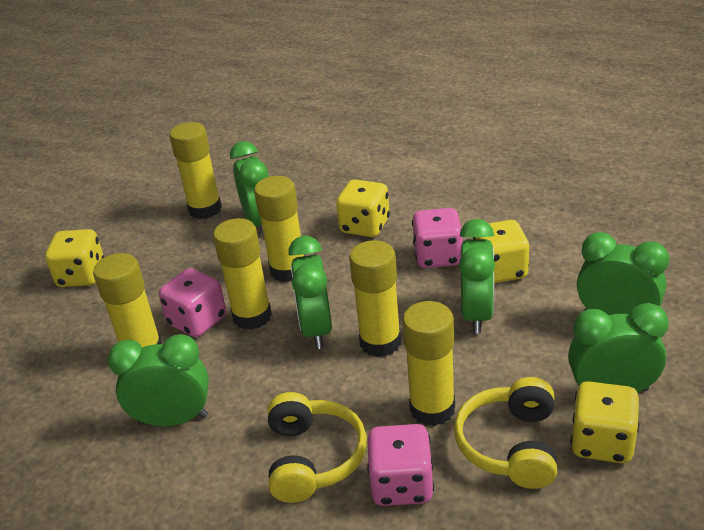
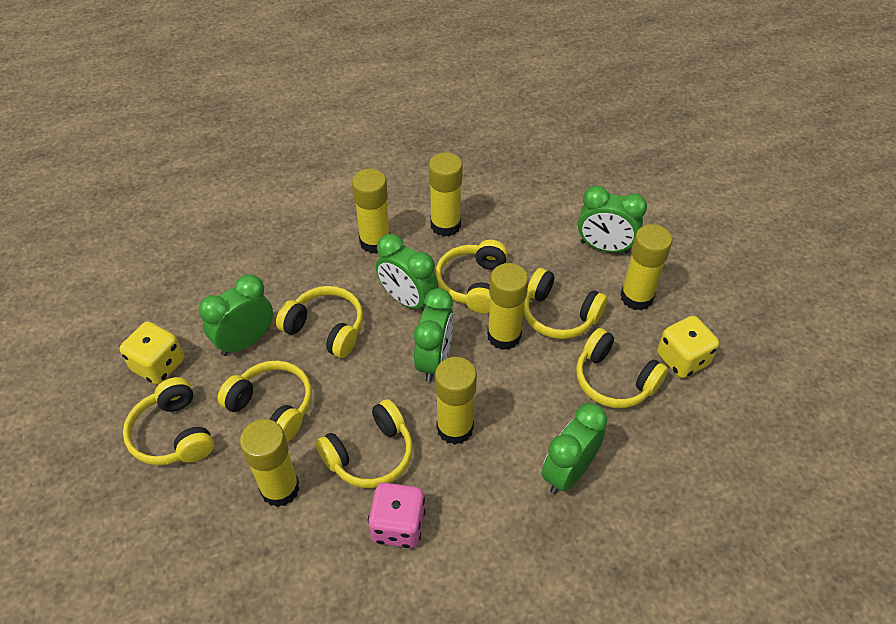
green clock: 6 -> 5
pink dice: 3 -> 1
yellow dice: 4 -> 2
yellow headphones: 2 -> 7

